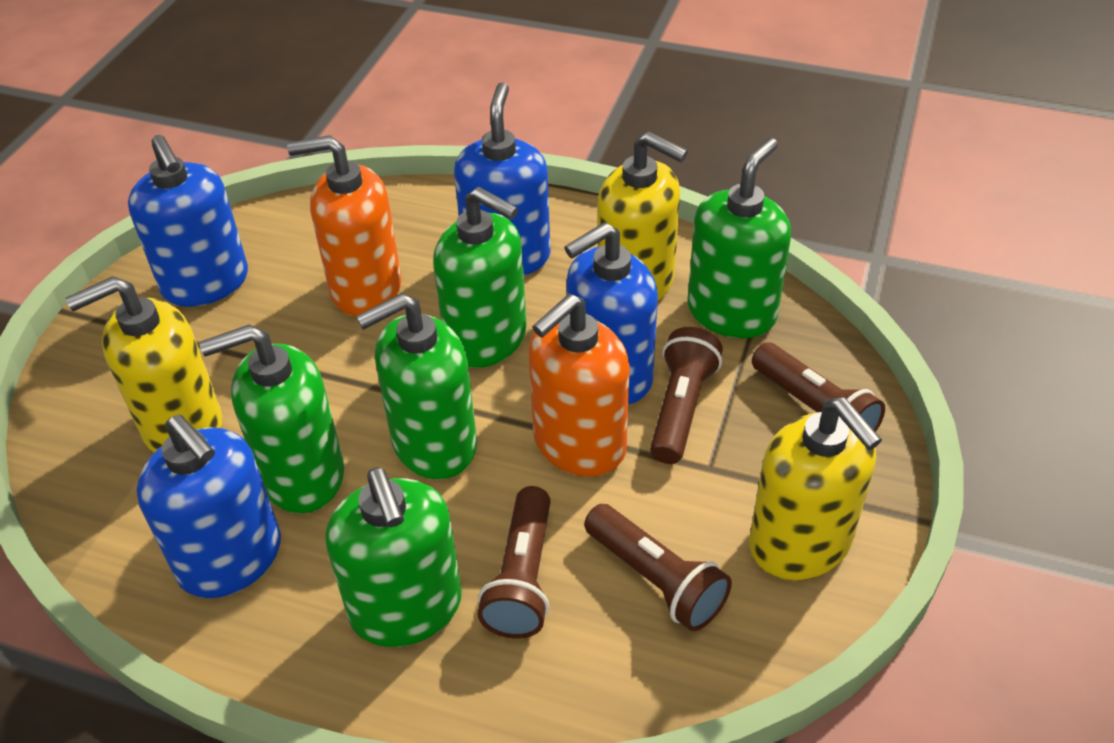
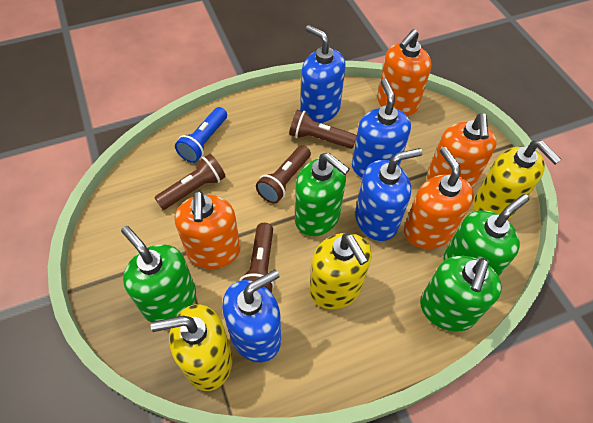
blue flashlight: 0 -> 1
green soap dispenser: 5 -> 4
orange soap dispenser: 2 -> 4

